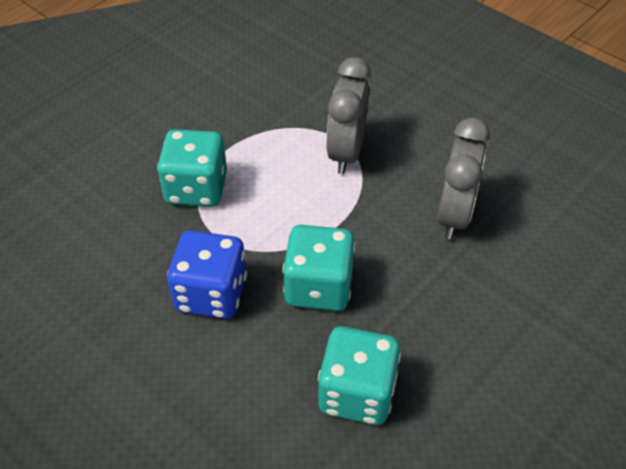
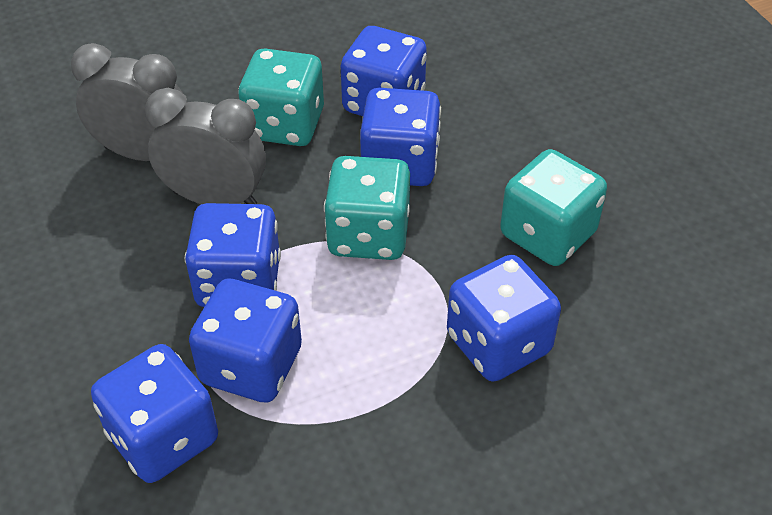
blue dice: 1 -> 6

